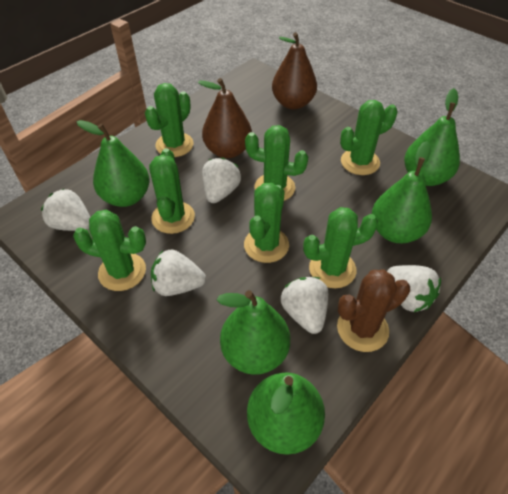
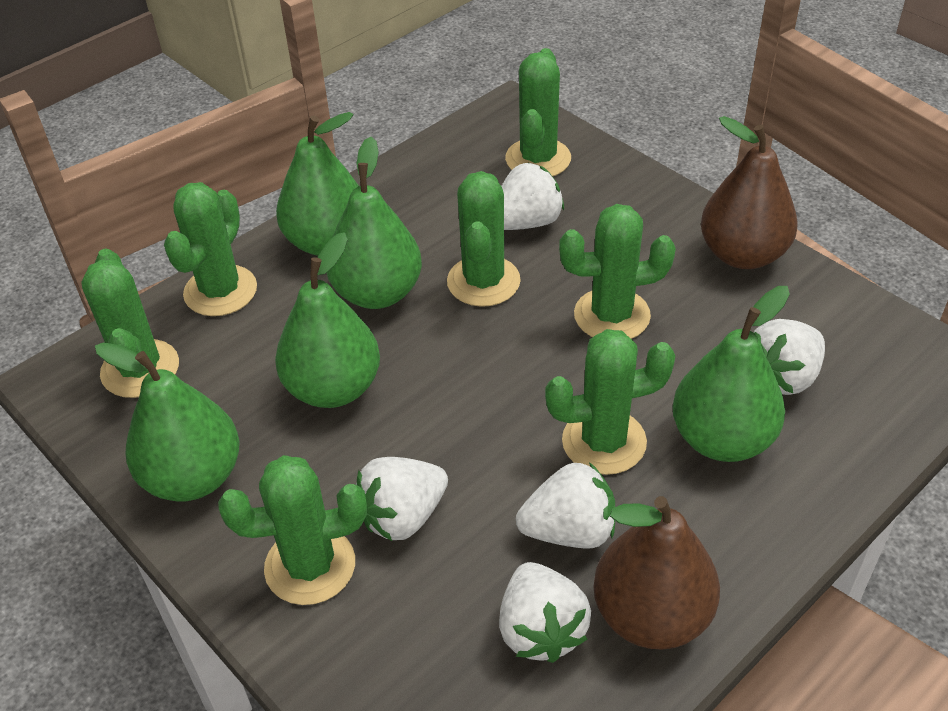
brown cactus: 1 -> 0

